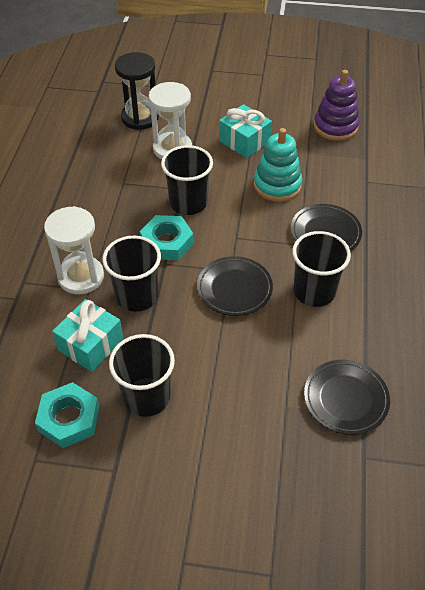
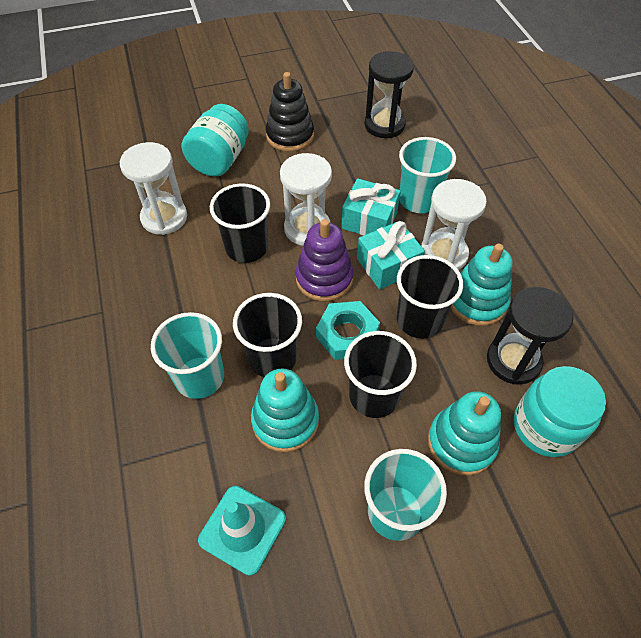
black hourglass: 1 -> 2
black plate: 3 -> 0
black stacking toy: 0 -> 1
turquoise cup: 0 -> 3
turquoise jar: 0 -> 2
turquoise nut: 2 -> 1
turquoise stacking toy: 1 -> 3
turquoise traffic cone: 0 -> 1
white hourglass: 2 -> 3

